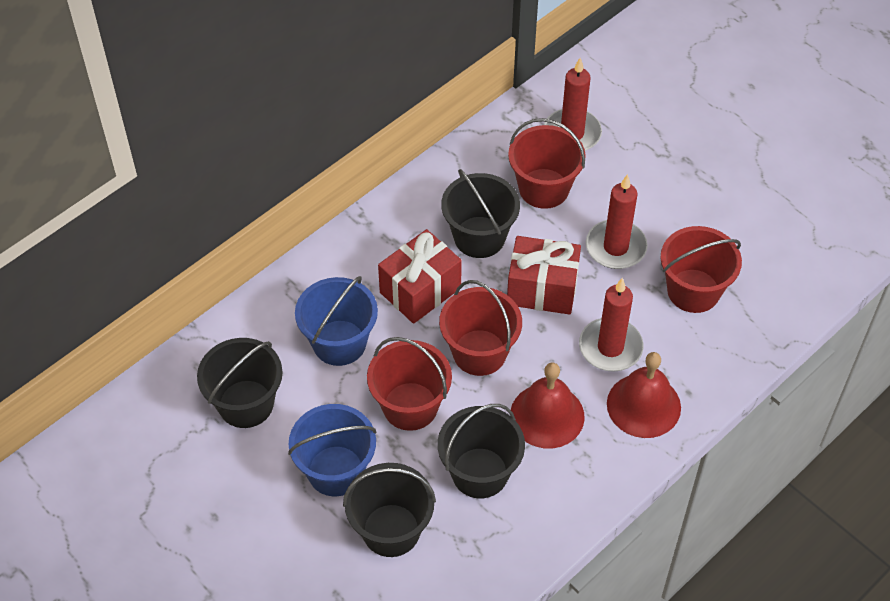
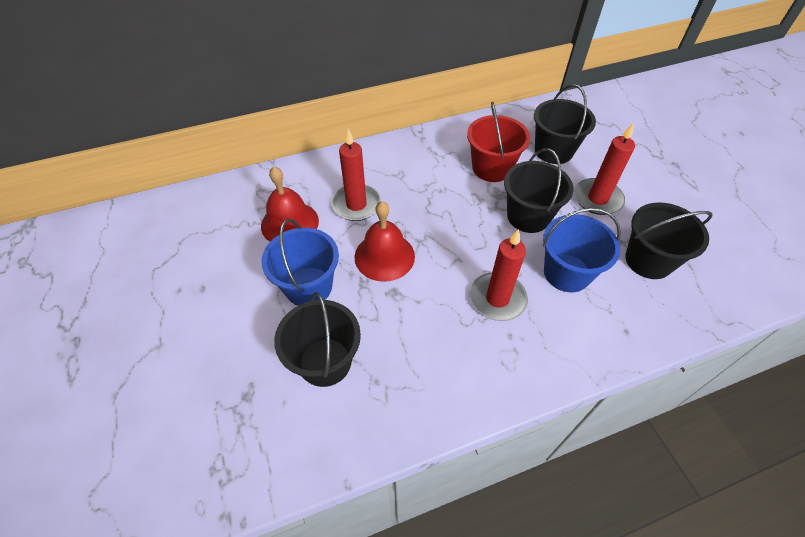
red bucket: 4 -> 1
red gift: 2 -> 0

